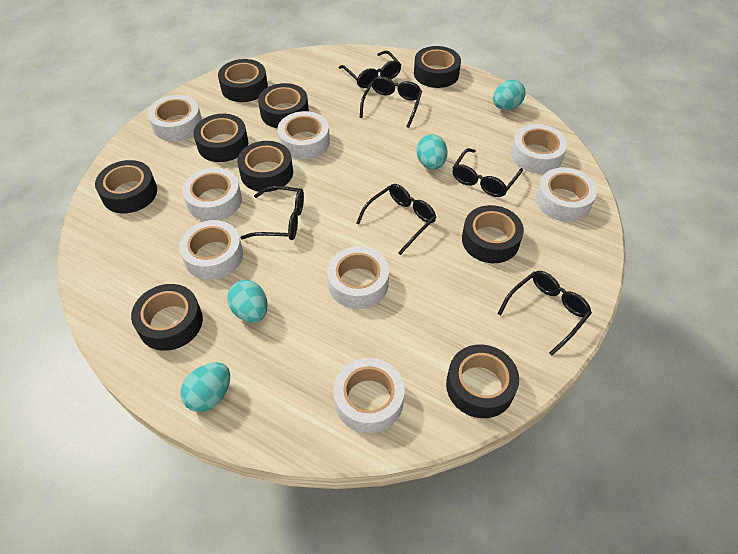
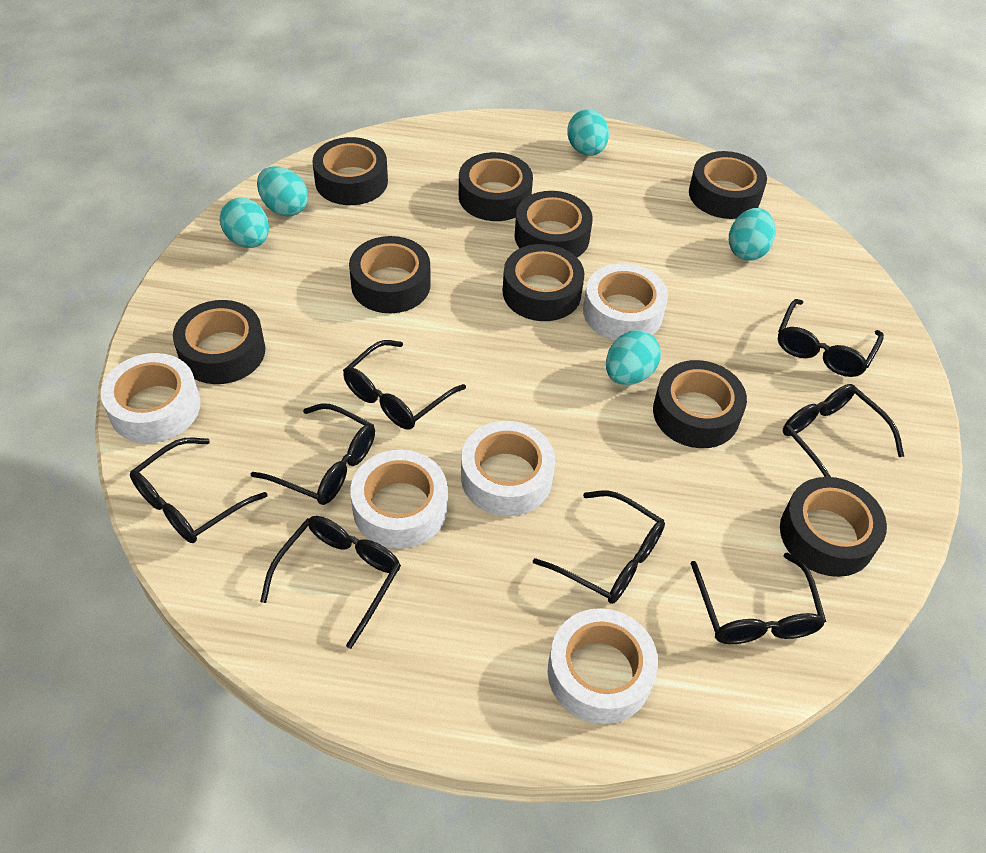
black glasses: 6 -> 8
turquoise egg: 4 -> 5
white tape: 8 -> 5

